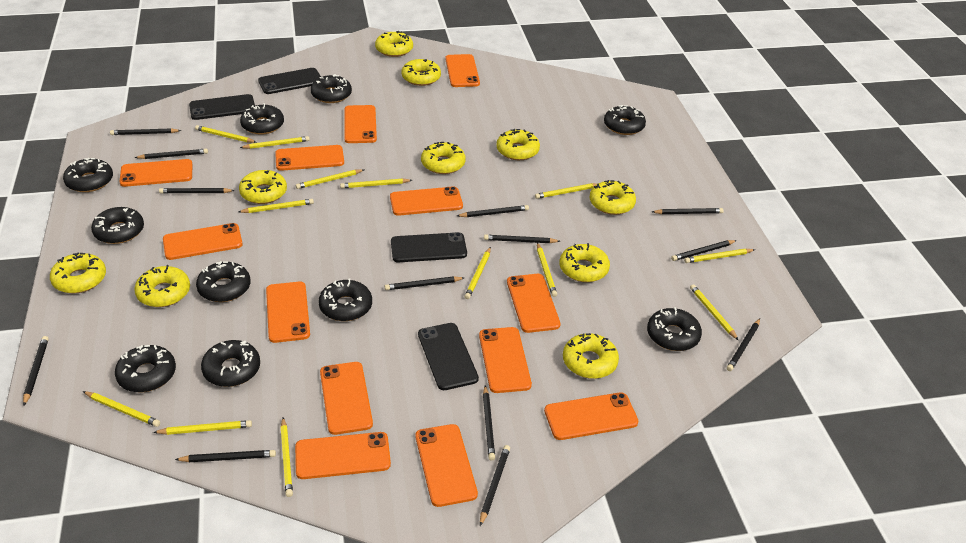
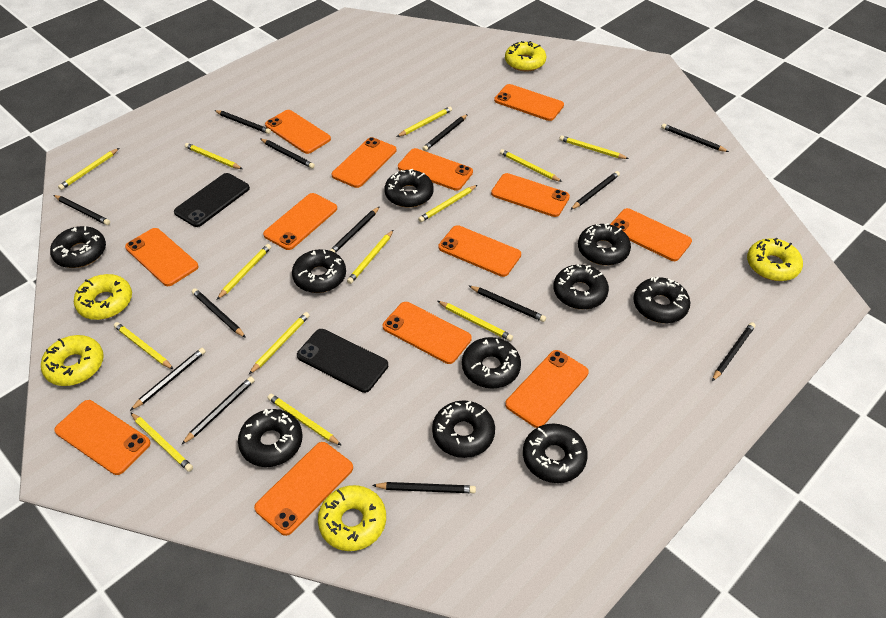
black phone: 4 -> 2
yellow donut: 10 -> 5

